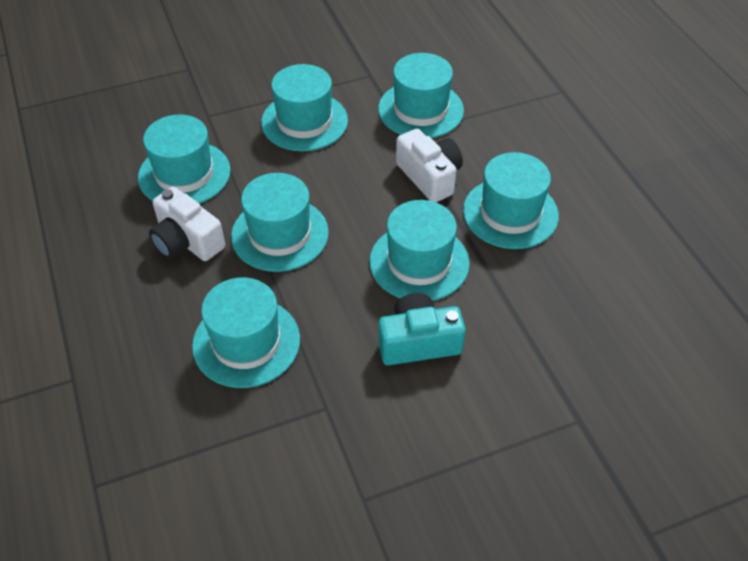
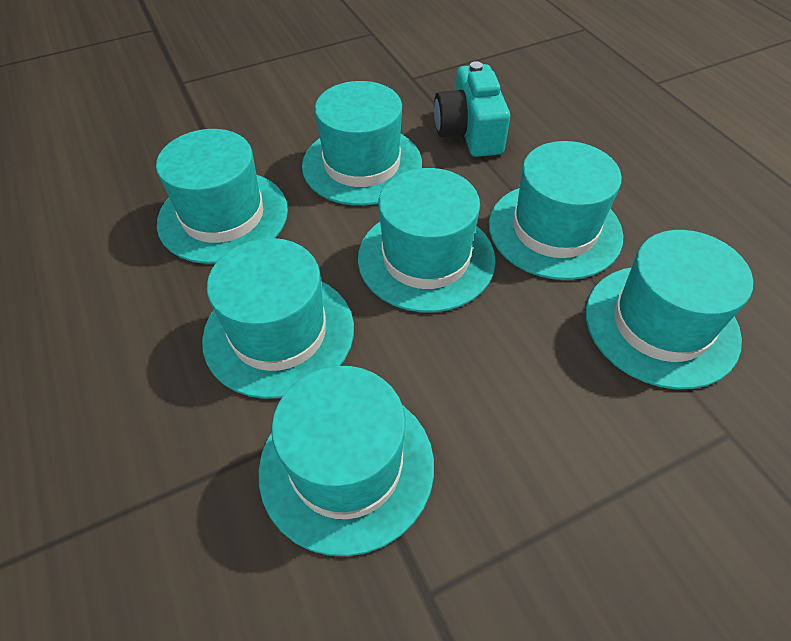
white camera: 2 -> 0

